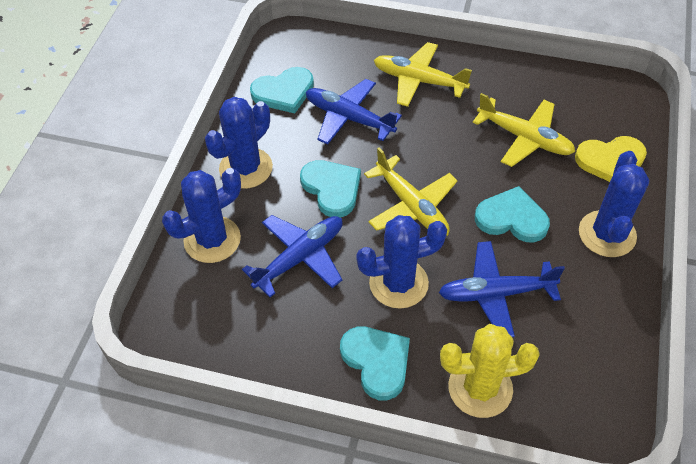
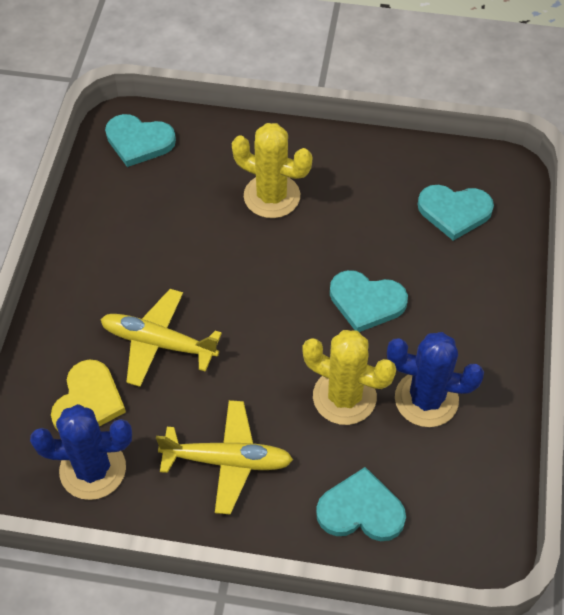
blue cactus: 4 -> 2
blue plane: 3 -> 0
yellow cactus: 1 -> 2
yellow plane: 3 -> 2

